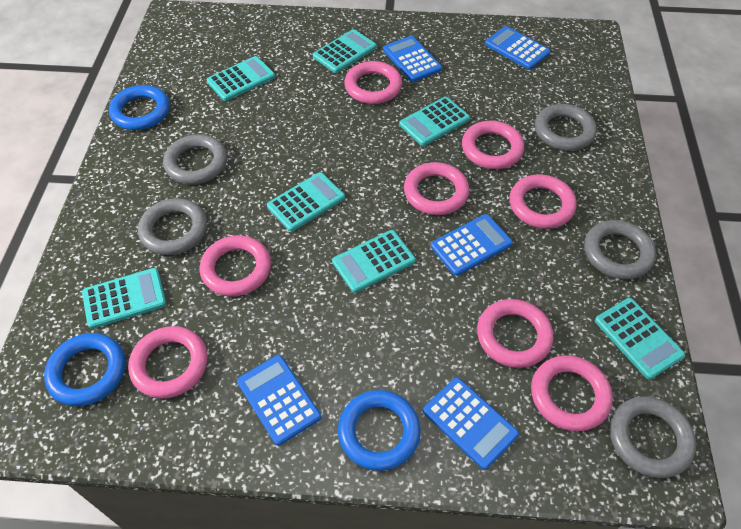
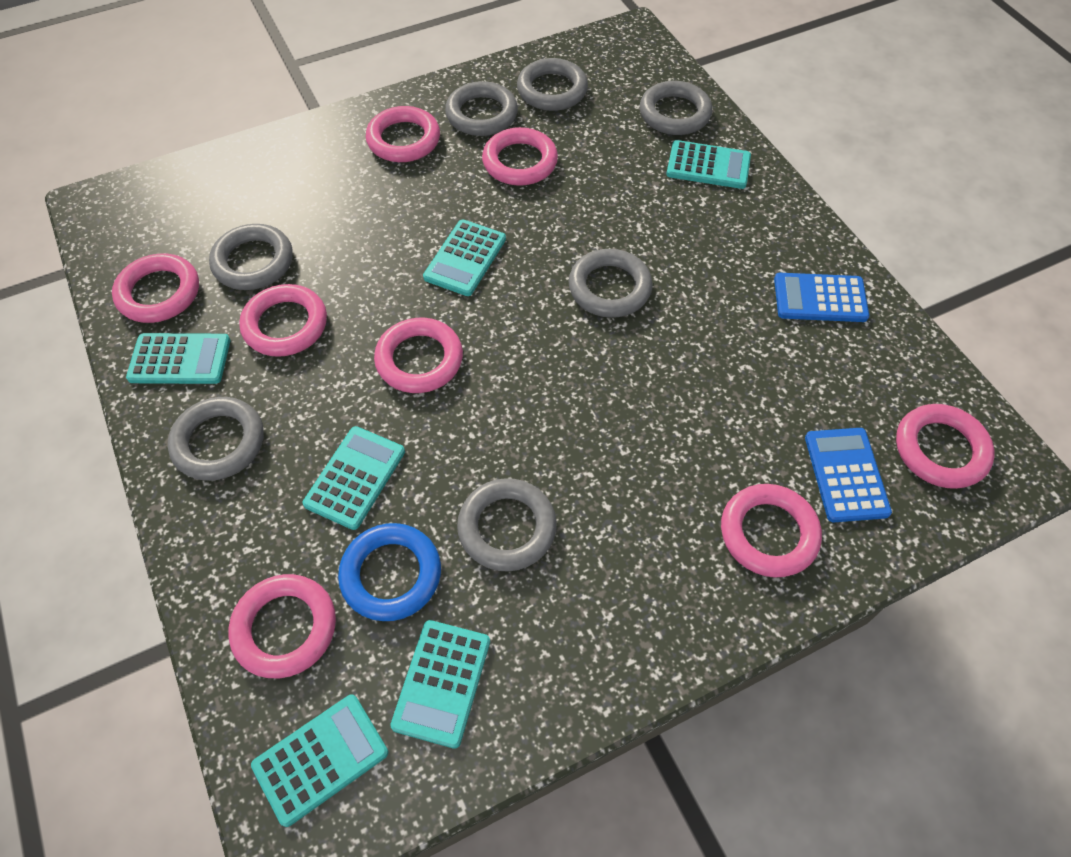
blue calculator: 5 -> 2
blue ring: 3 -> 1
grey ring: 5 -> 7
turquoise calculator: 7 -> 6

